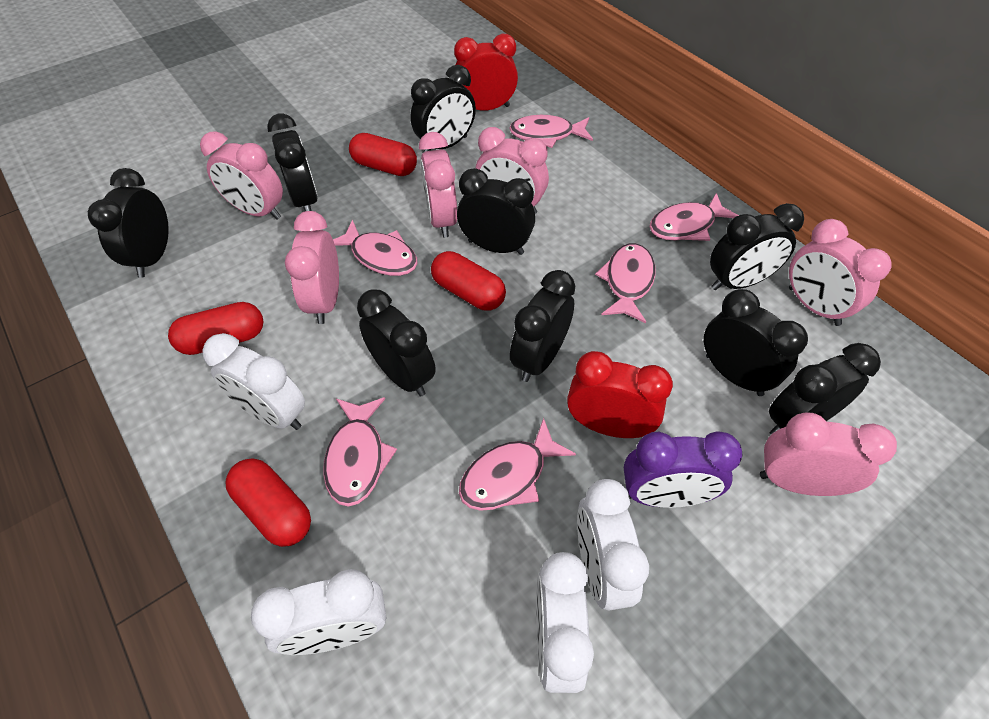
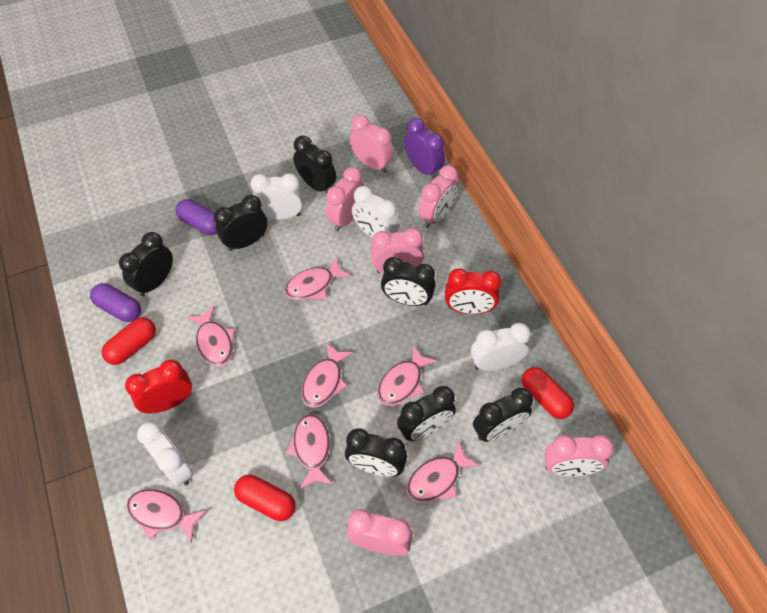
black clock: 9 -> 7
pink fish: 6 -> 7
purple capsule: 0 -> 2
red capsule: 4 -> 3

